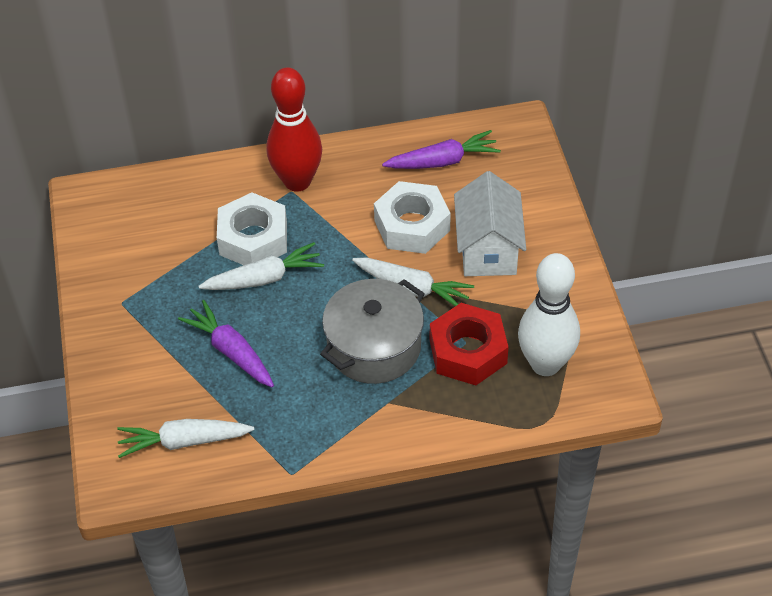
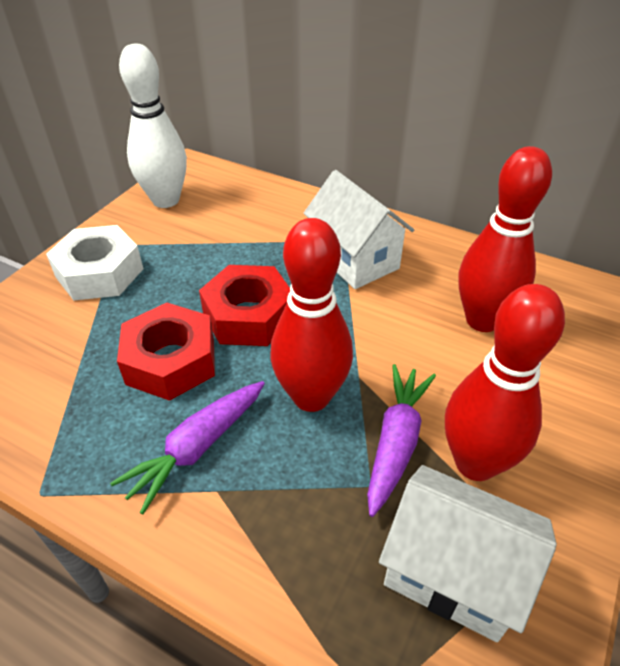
grey pot: 1 -> 0
red bowling pin: 1 -> 3
red nut: 1 -> 2
white carrot: 3 -> 0
white house: 1 -> 2
white nut: 2 -> 1

